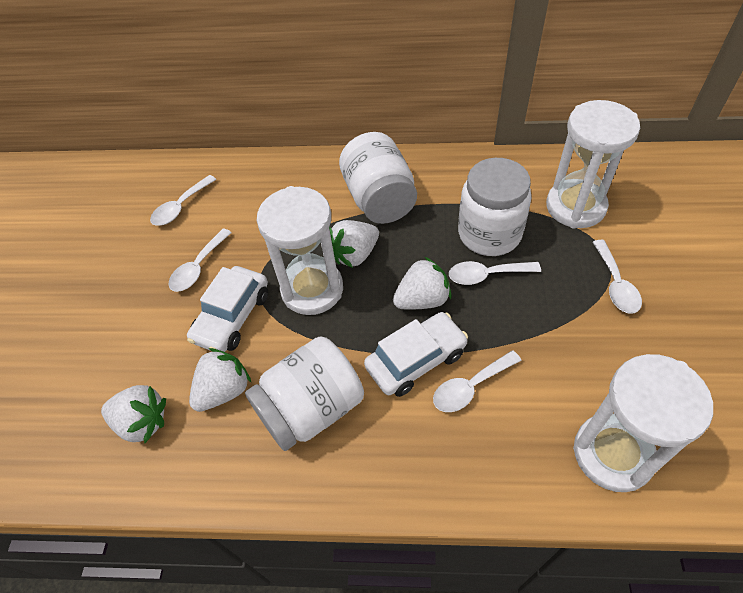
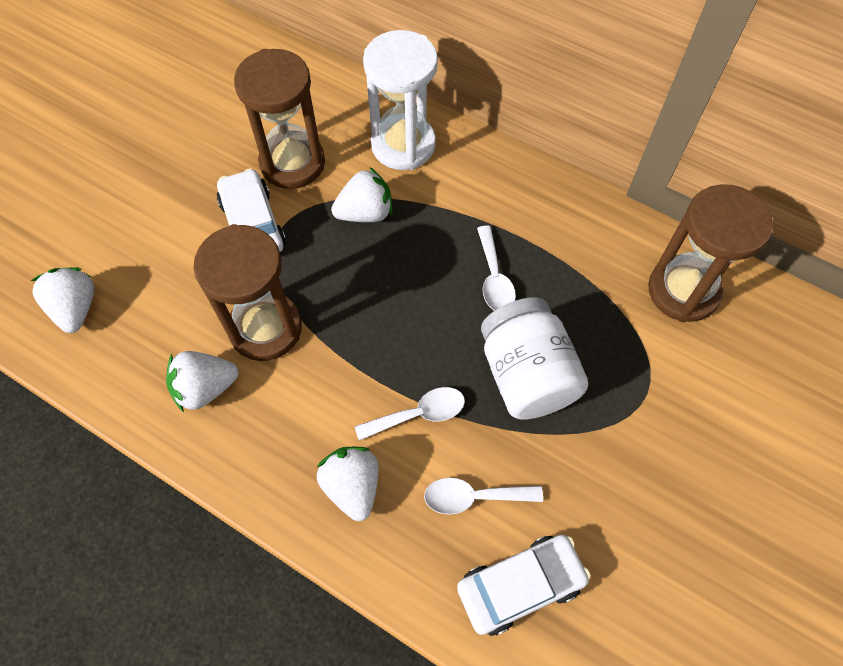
brown hourglass: 0 -> 3
white hourglass: 3 -> 1
white jar: 3 -> 1
white spoon: 5 -> 3

